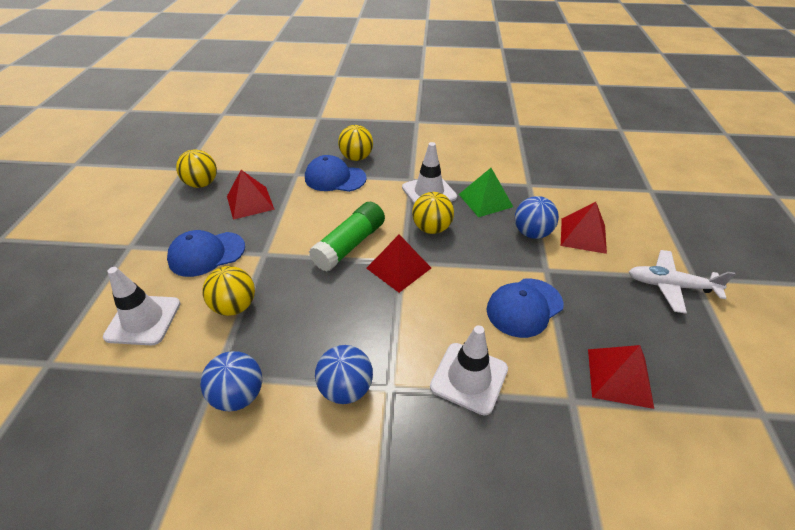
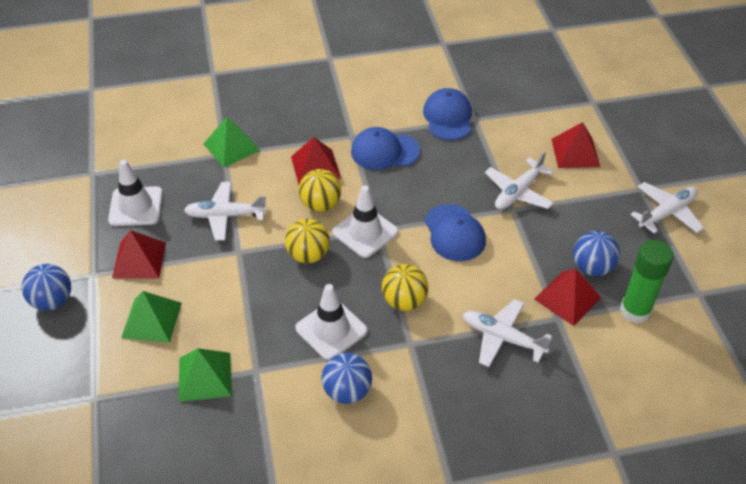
green pyramid: 1 -> 3
white plane: 1 -> 4
yellow ball: 4 -> 3

